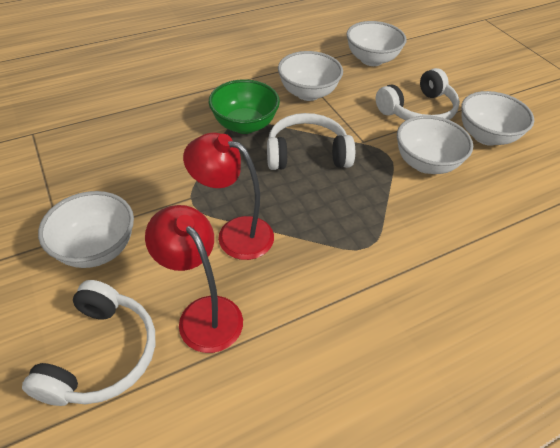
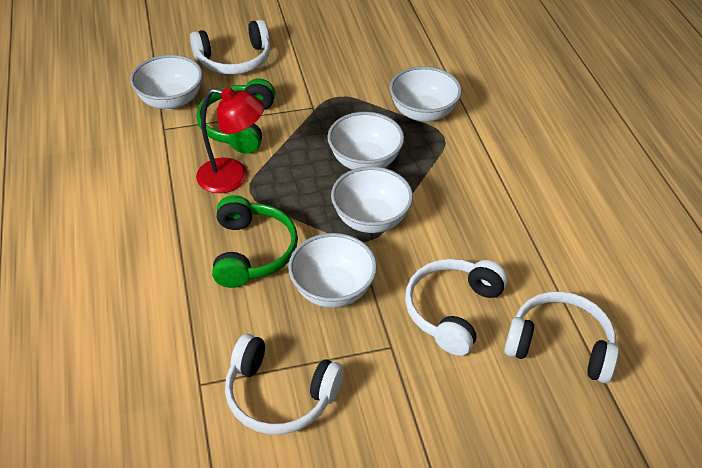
green bowl: 1 -> 0
green headphones: 0 -> 2
red lamp: 2 -> 1
white headphones: 3 -> 4

